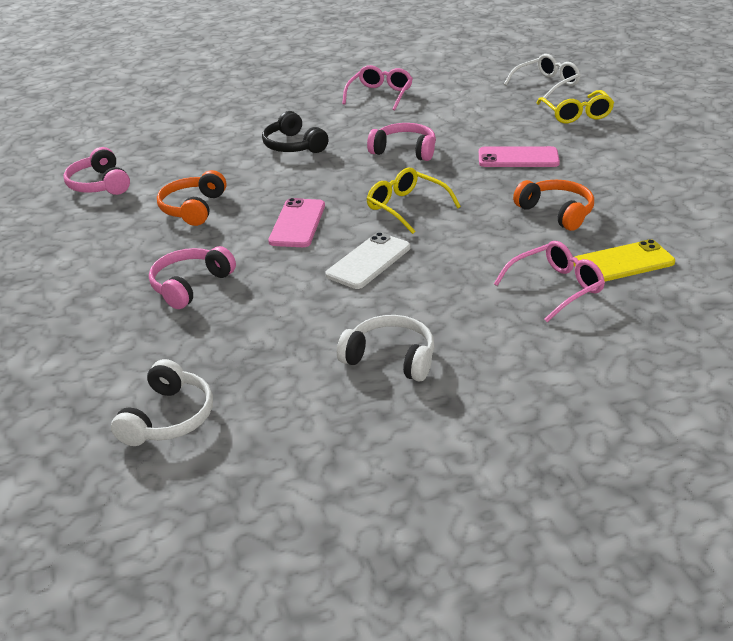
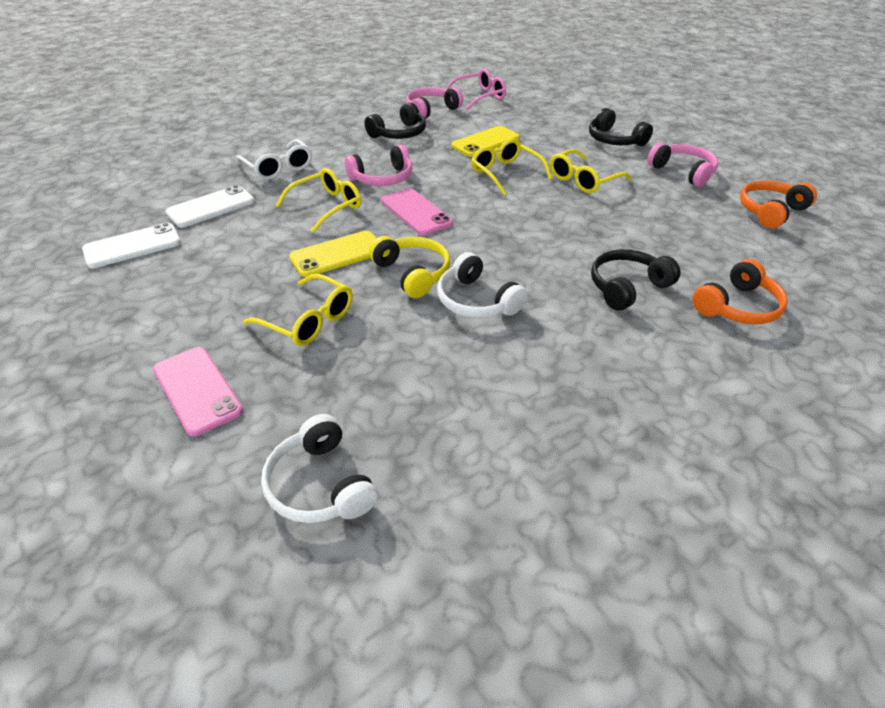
black headphones: 1 -> 3
pink glasses: 2 -> 1
white phone: 1 -> 2
yellow glasses: 2 -> 4
yellow headphones: 0 -> 1
yellow phone: 1 -> 2

